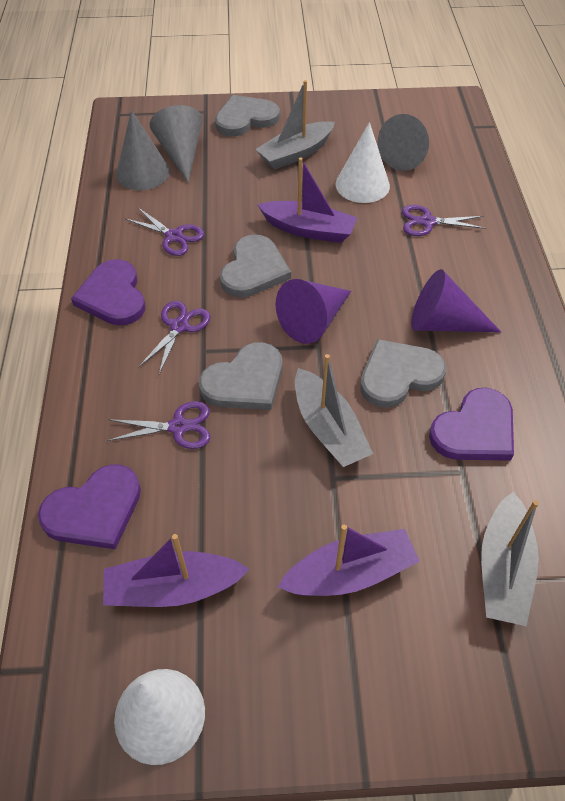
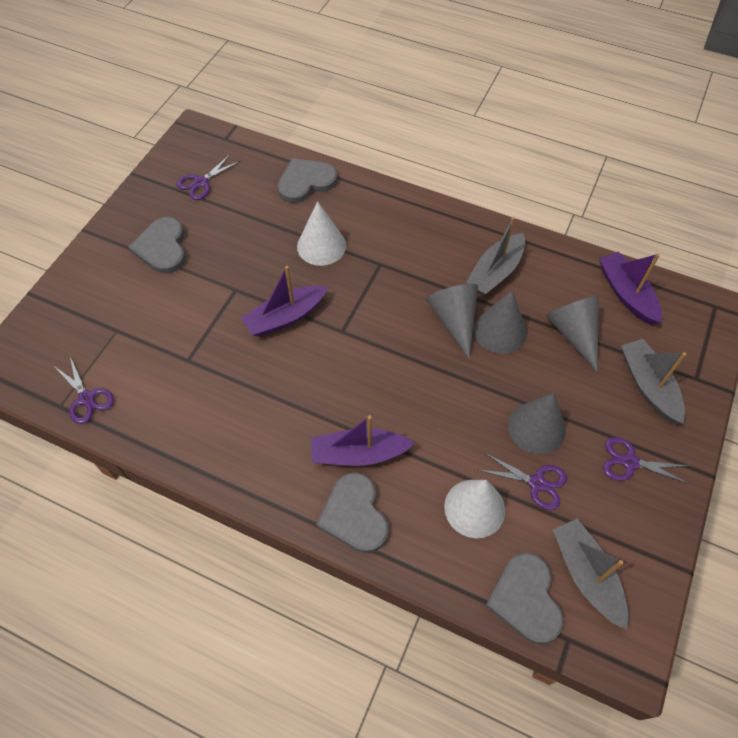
grey cone: 3 -> 4
purple cone: 2 -> 0
purple heart: 3 -> 0

